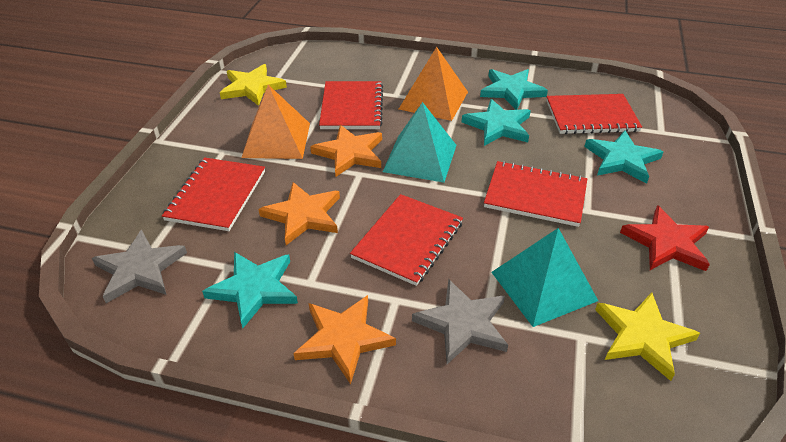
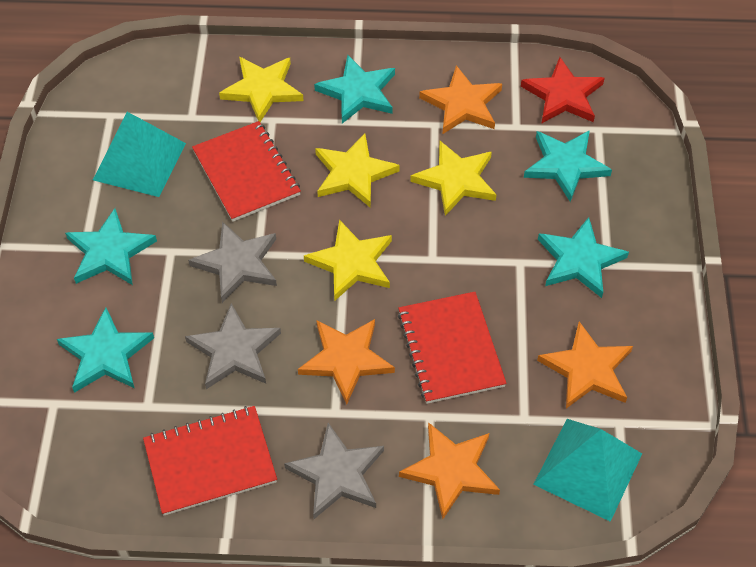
grey star: 2 -> 3
orange pyramid: 2 -> 0
orange star: 3 -> 4
red notebook: 5 -> 3
turquoise star: 4 -> 5
yellow star: 2 -> 4

